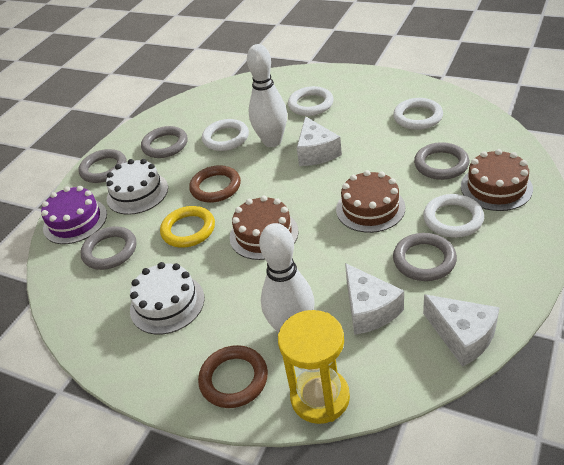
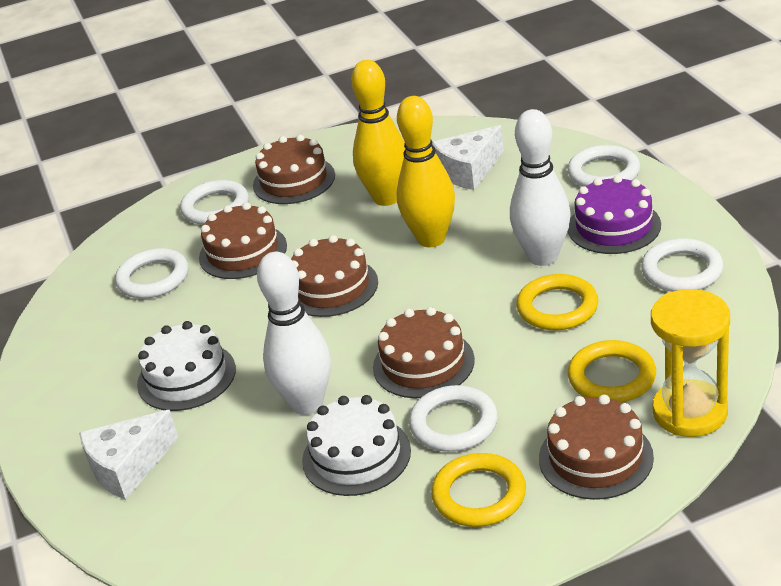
brown cake: 3 -> 5
brown ring: 2 -> 0
grey ring: 5 -> 0
white cheese: 3 -> 2
white ring: 4 -> 5
yellow bowling pin: 0 -> 2
yellow ring: 1 -> 3

